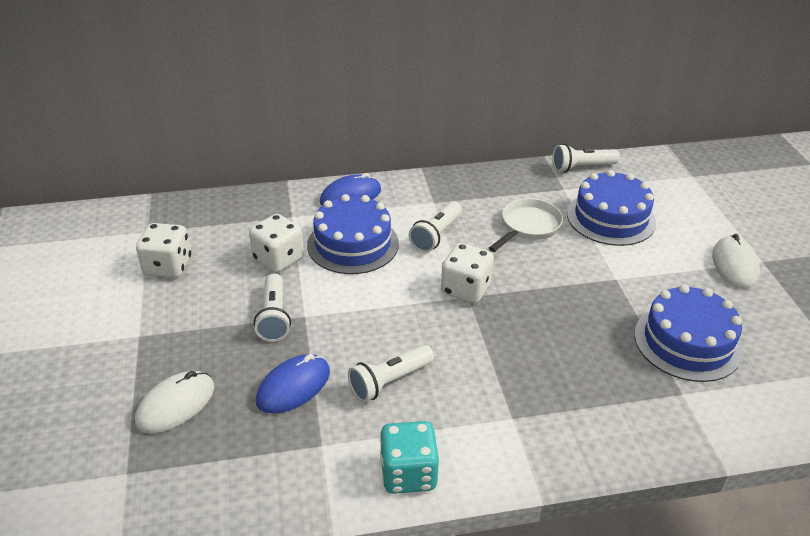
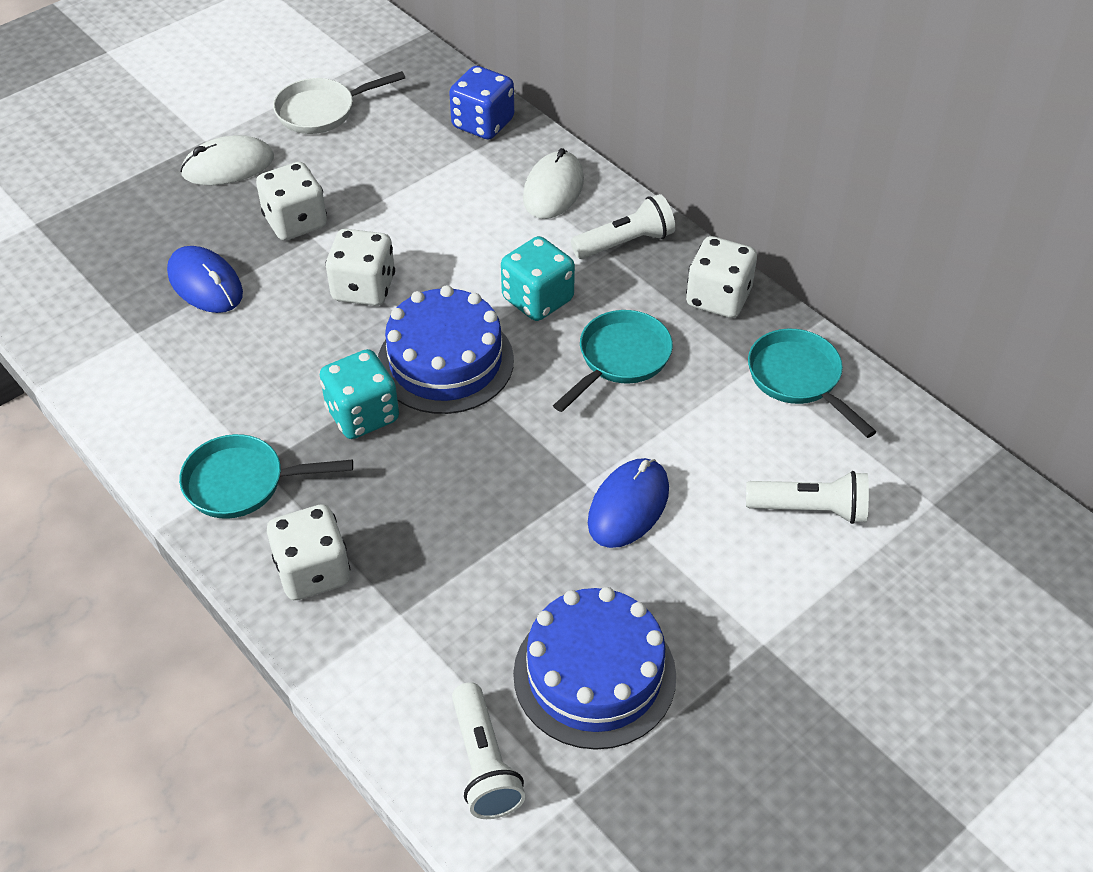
blue cake: 3 -> 2
blue dice: 0 -> 1
turquoise dice: 1 -> 2
turquoise pan: 0 -> 3
white dice: 3 -> 4
white flashlight: 4 -> 3

